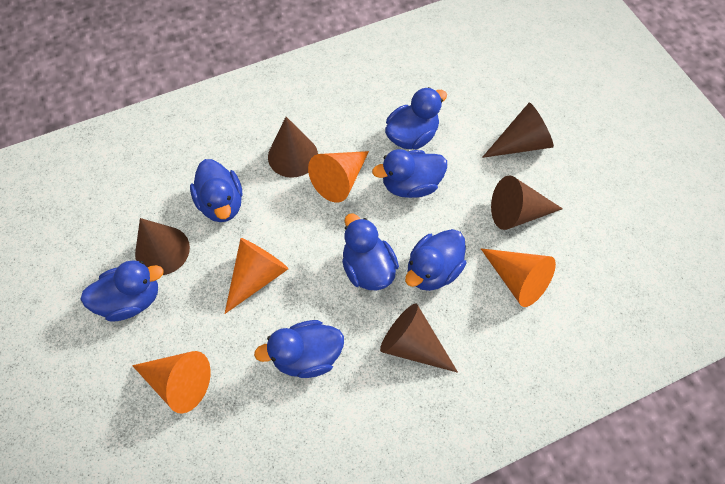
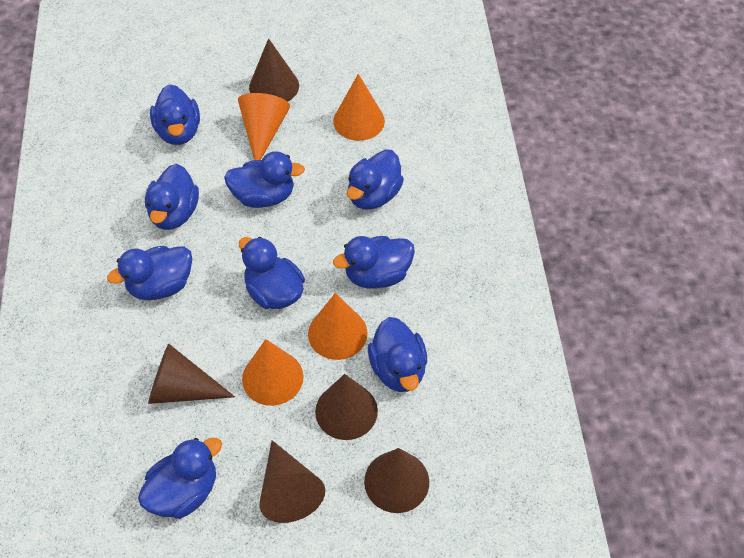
blue duck: 7 -> 9

